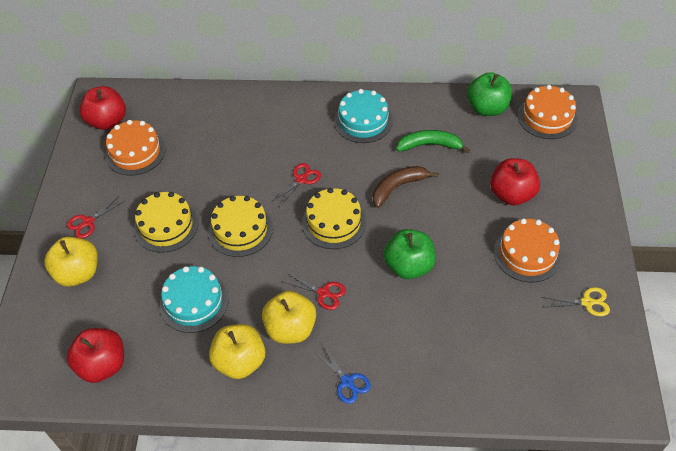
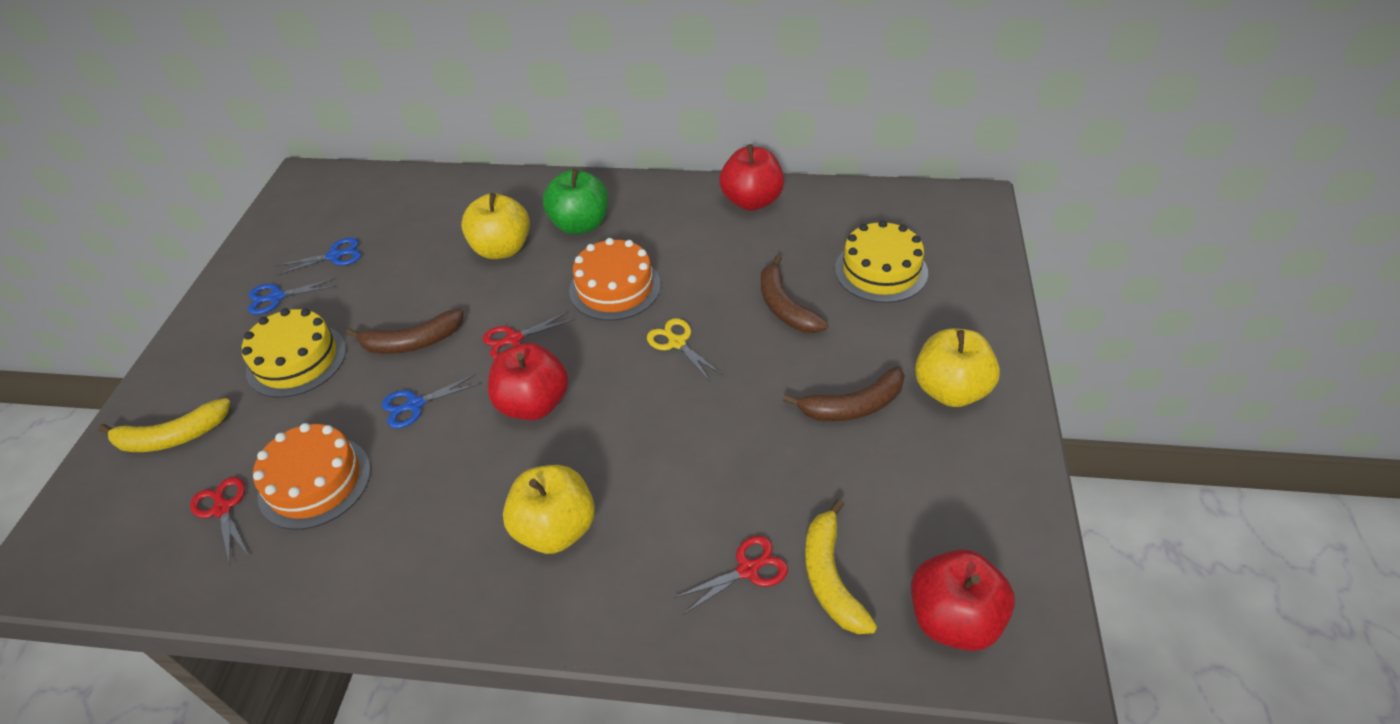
blue scissors: 1 -> 3
brown banana: 1 -> 3
green apple: 2 -> 1
green banana: 1 -> 0
orange cake: 3 -> 2
turquoise cake: 2 -> 0
yellow banana: 0 -> 2
yellow cake: 3 -> 2

